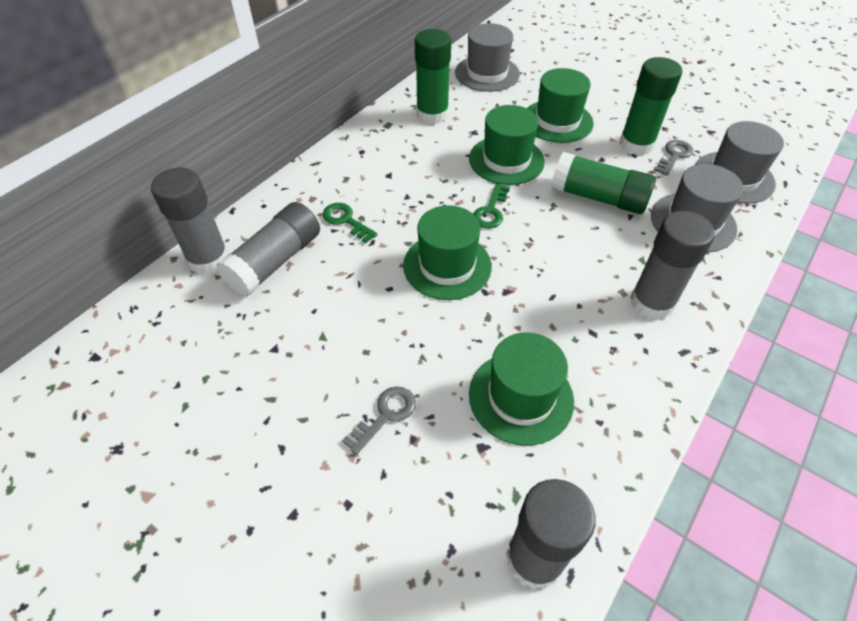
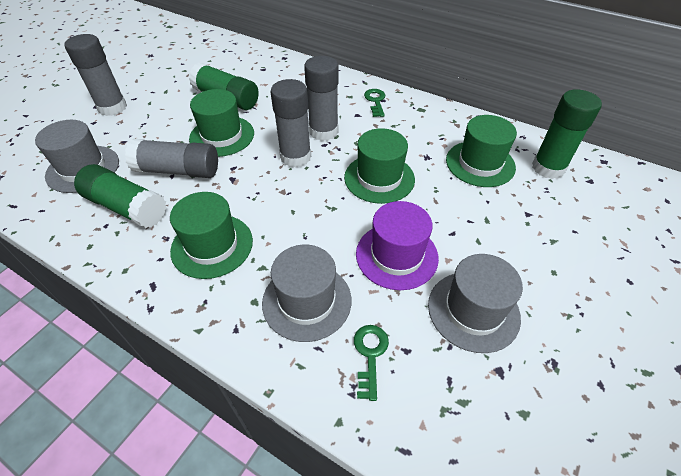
grey key: 2 -> 0
purple hat: 0 -> 1

